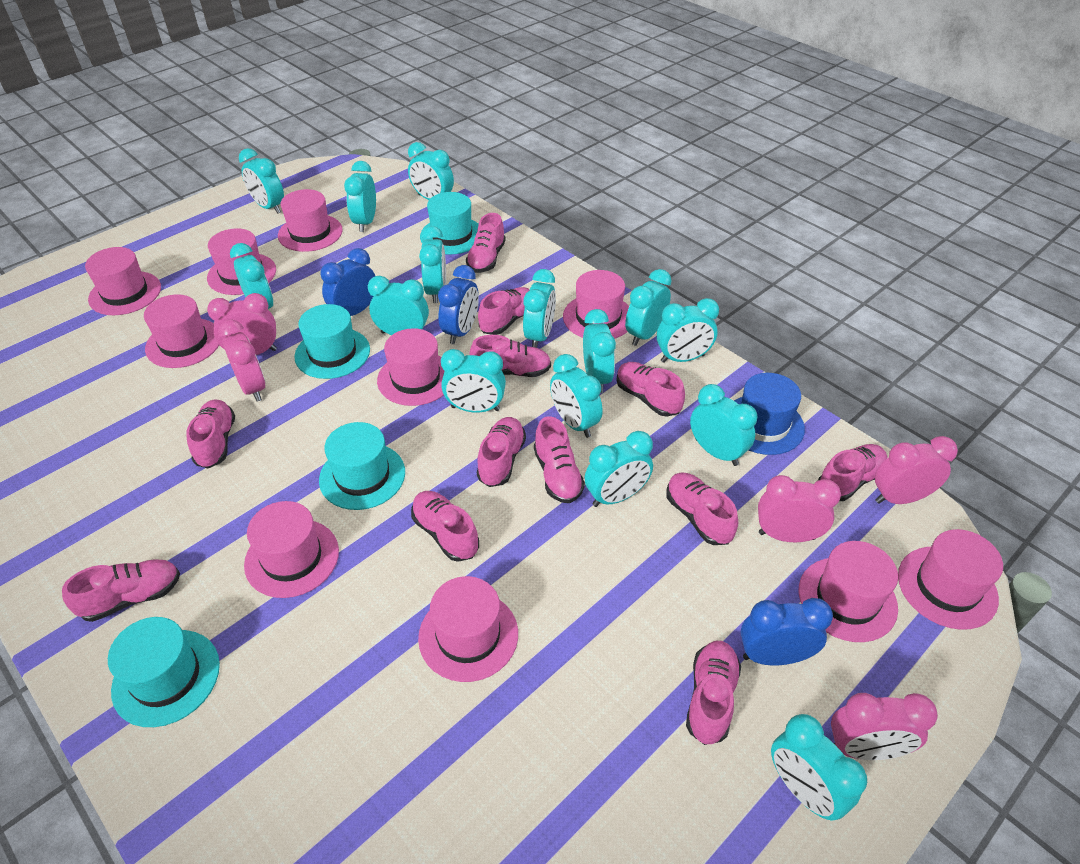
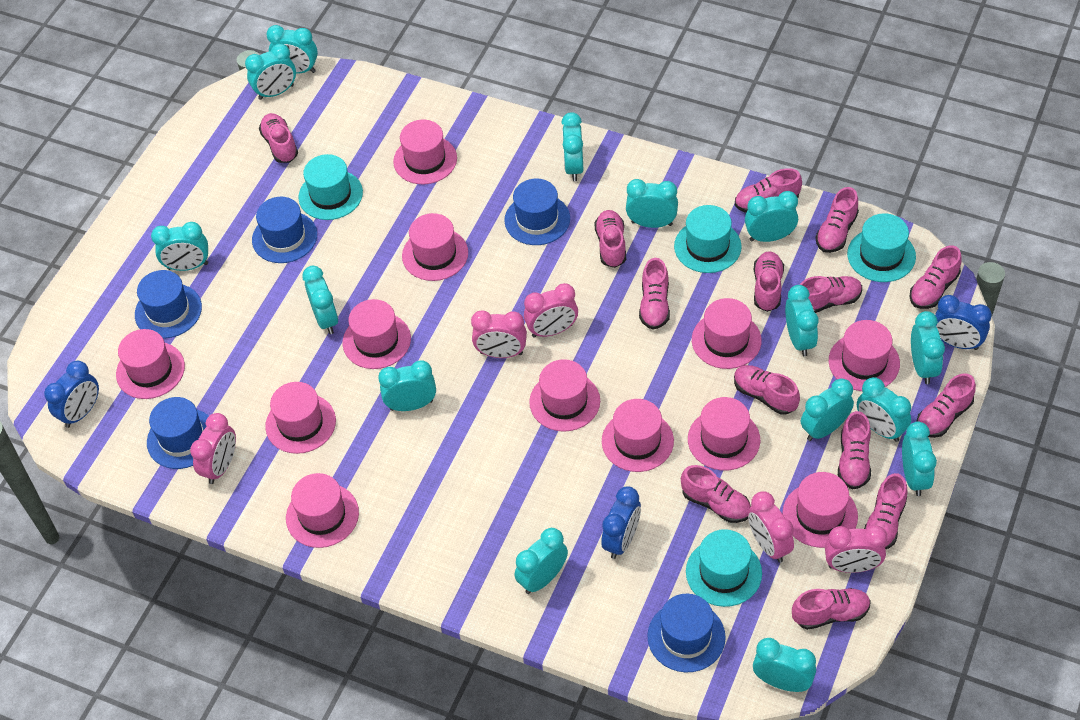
blue hat: 1 -> 5
pink hat: 10 -> 12
pink shoe: 12 -> 14

